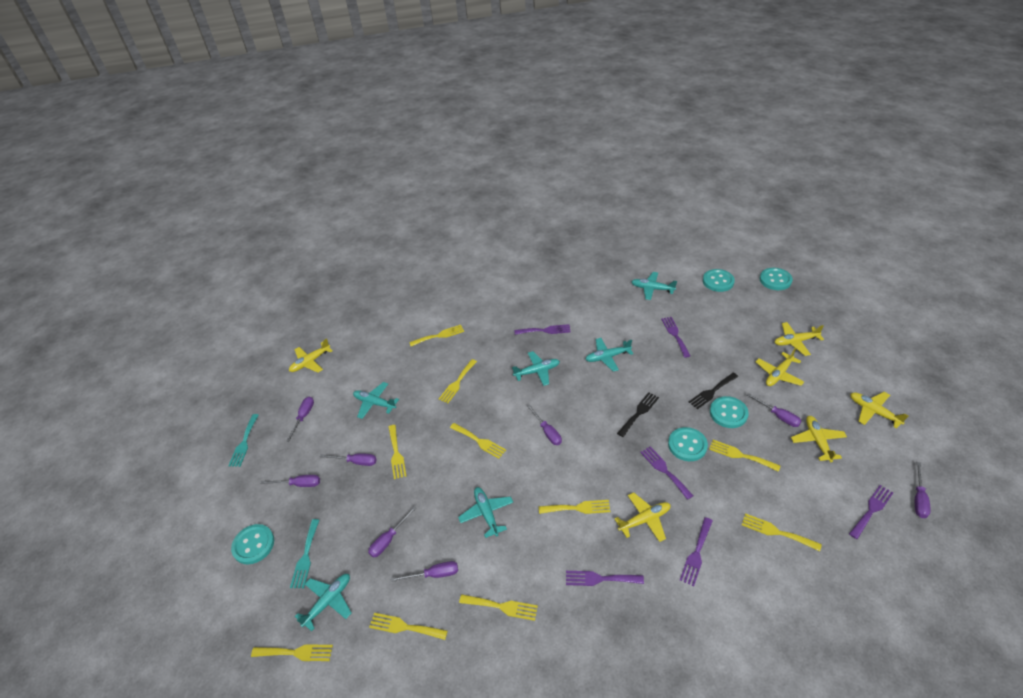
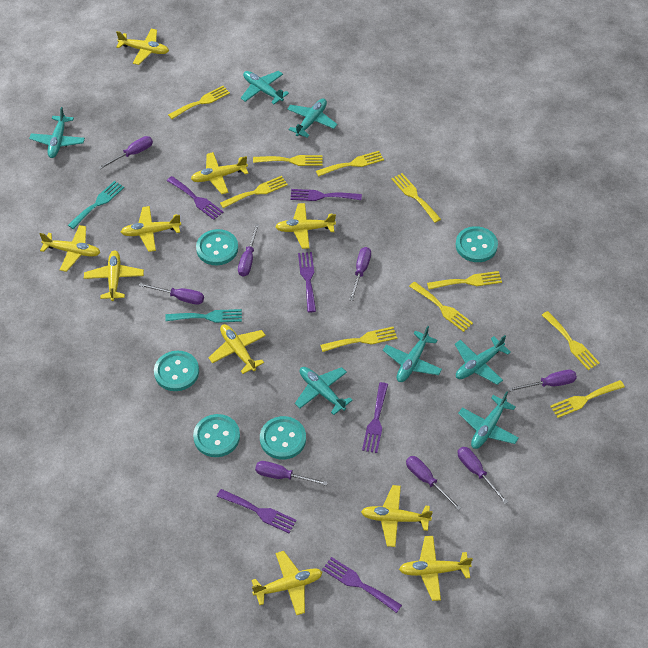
black fork: 2 -> 0
turquoise plane: 6 -> 7
yellow plane: 6 -> 10

